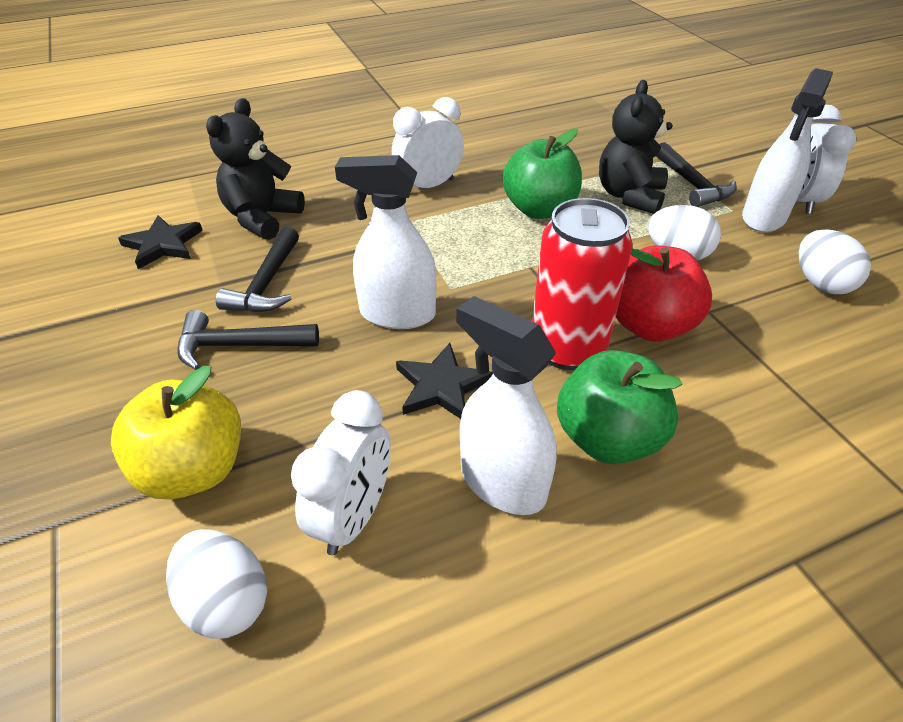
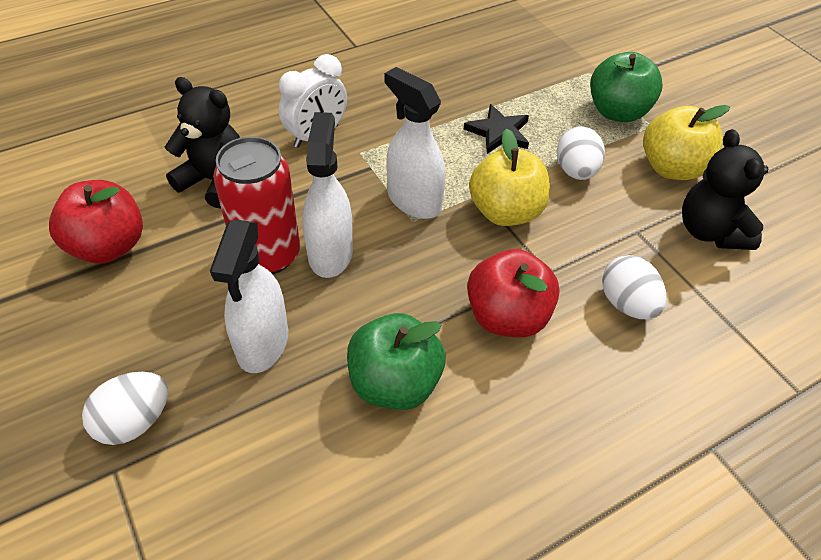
black hammer: 3 -> 0
black star: 2 -> 1
red apple: 1 -> 2
white clock: 3 -> 1
yellow apple: 1 -> 2

